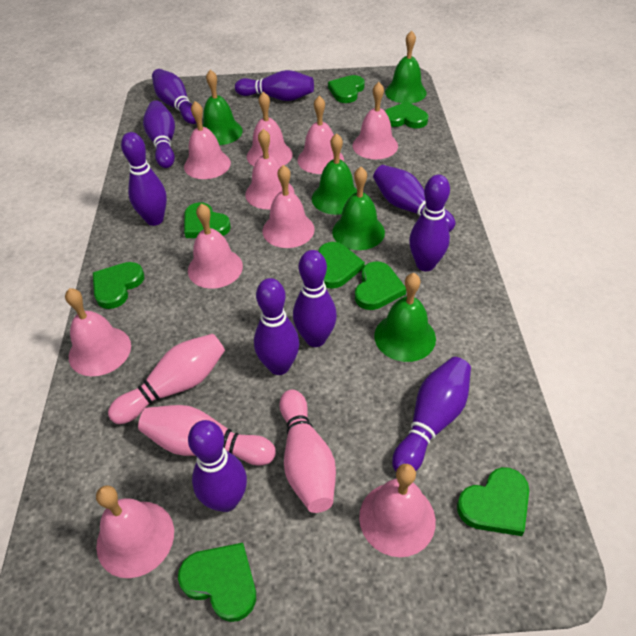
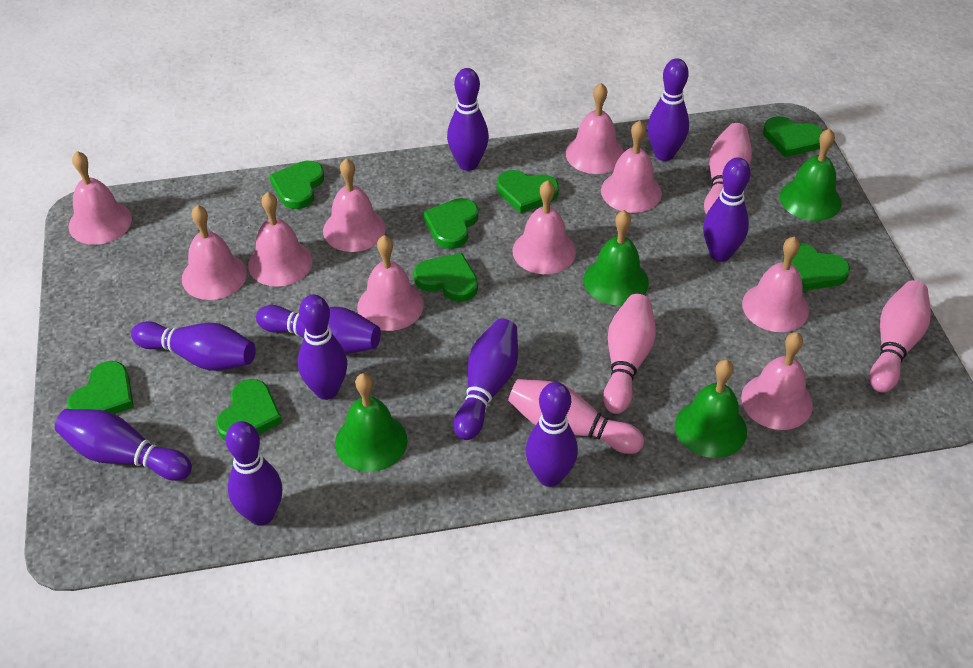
green bell: 5 -> 4
pink bowling pin: 3 -> 4

